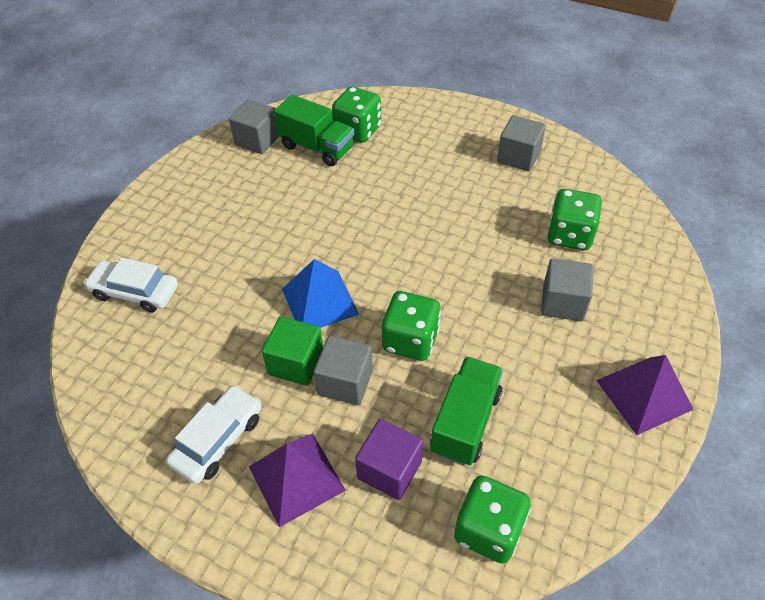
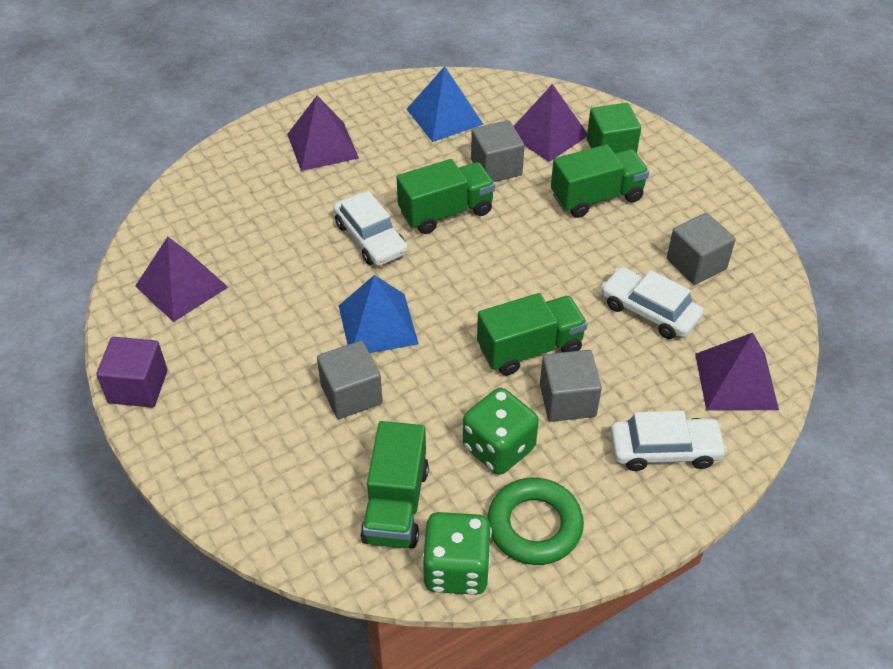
blue pyramid: 1 -> 2
green dice: 4 -> 2
green ring: 0 -> 1
green truck: 2 -> 4
purple pyramid: 2 -> 4
white car: 2 -> 3

